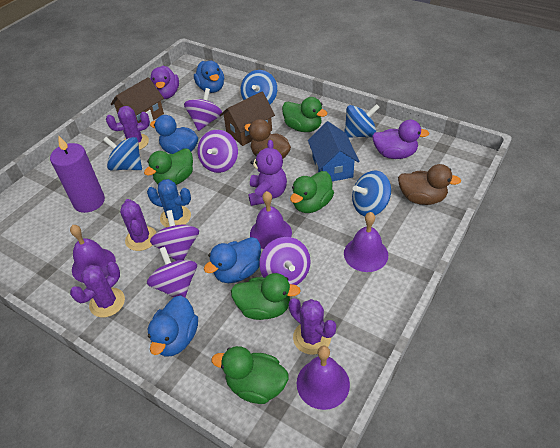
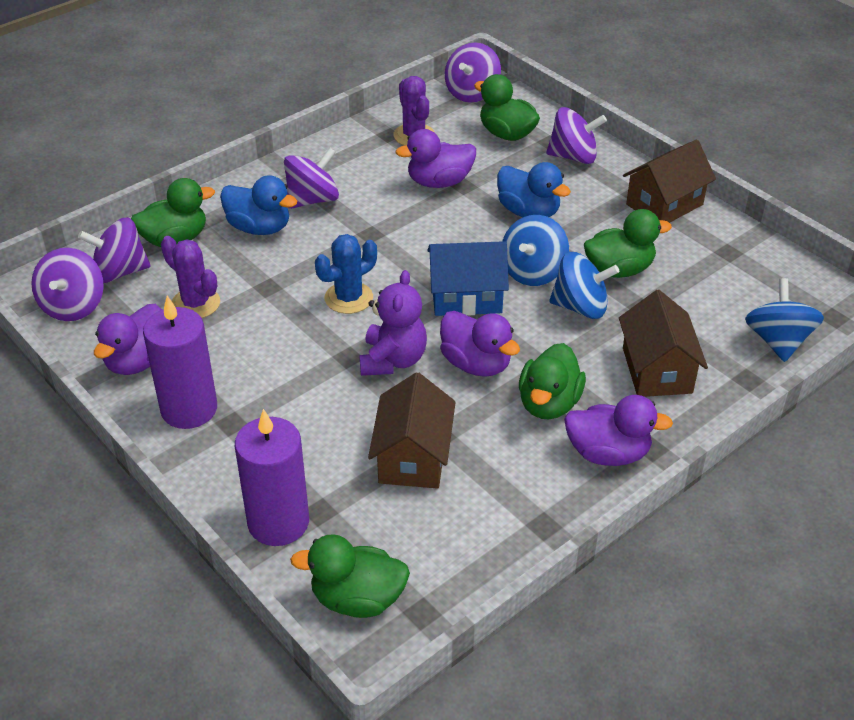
blue duck: 4 -> 2
blue spinning top: 4 -> 3
brown duck: 2 -> 0
brown house: 2 -> 3
purple bell: 4 -> 0
purple cactus: 4 -> 2
purple candle: 1 -> 2
purple duck: 2 -> 4

